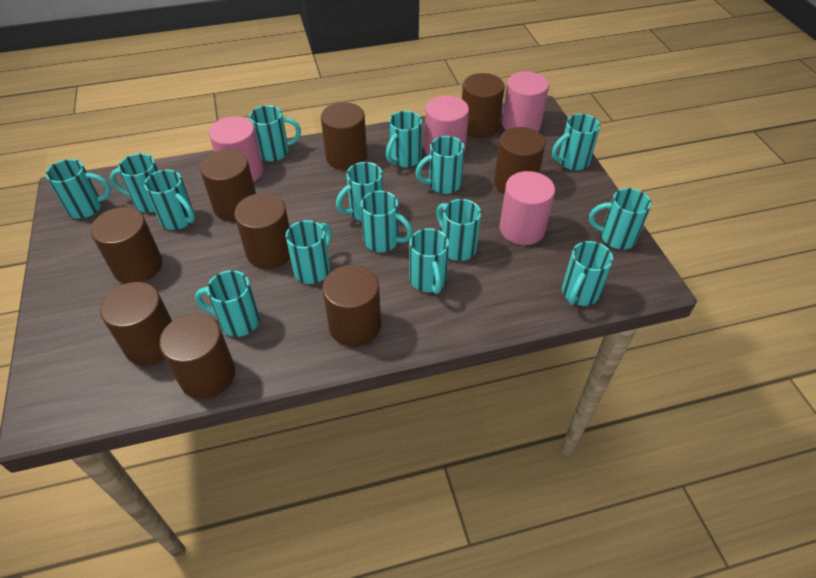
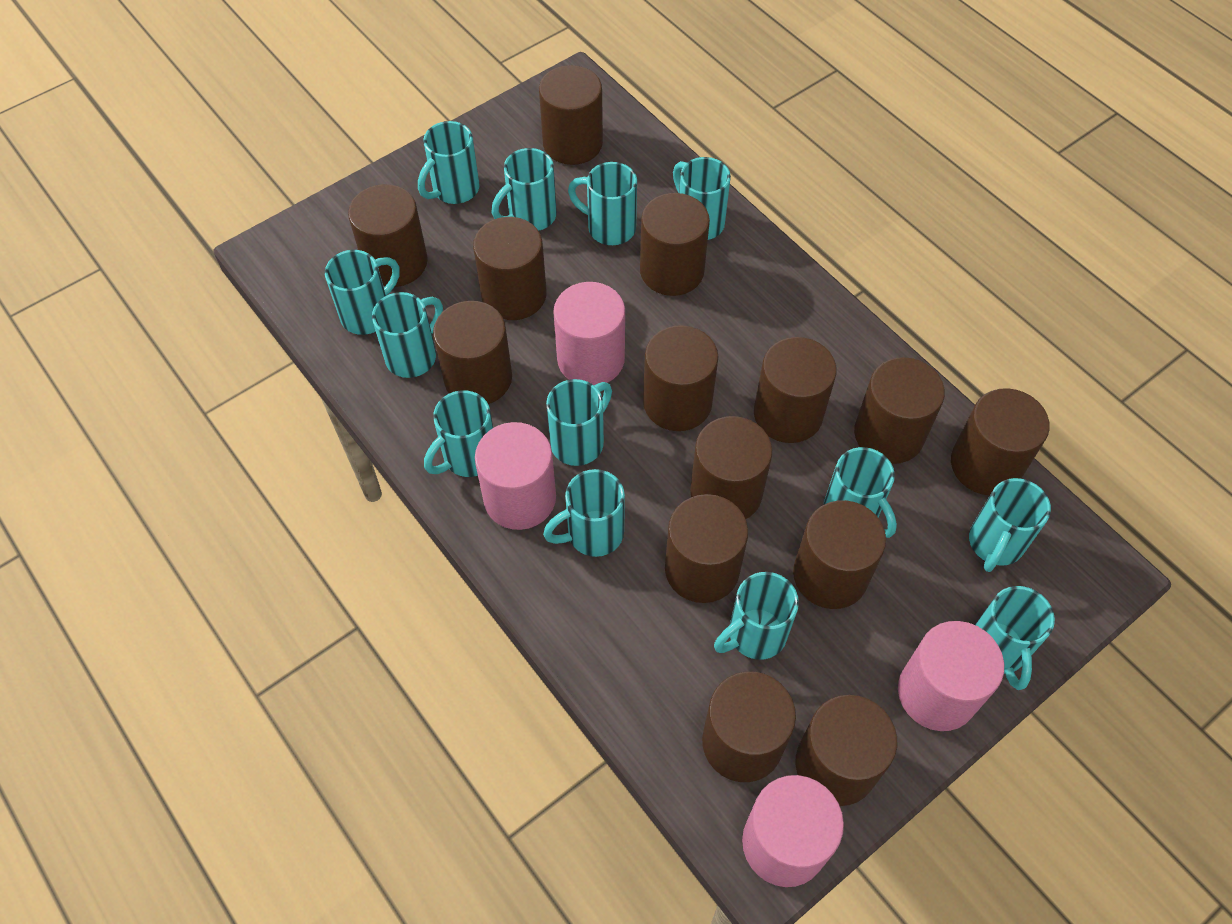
brown cylinder: 9 -> 14
turquoise mug: 15 -> 13

